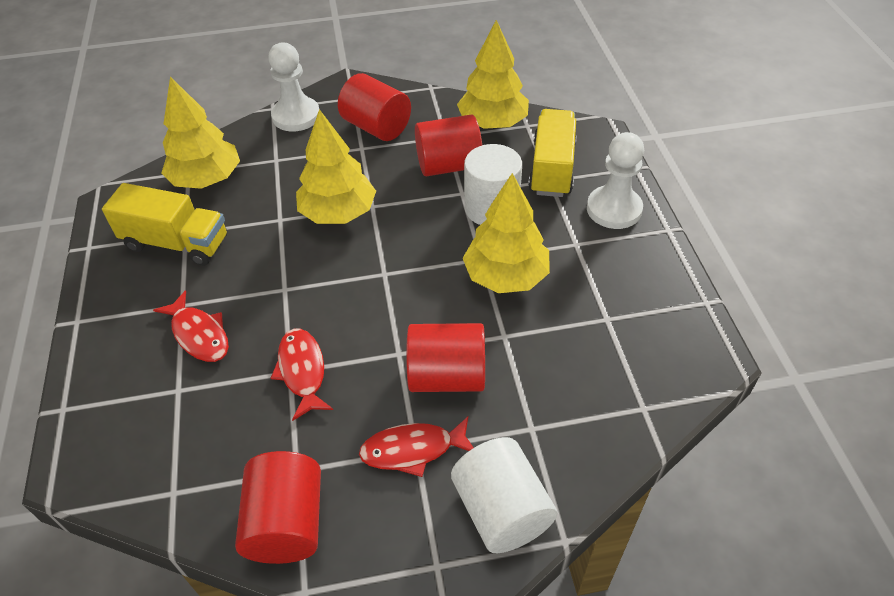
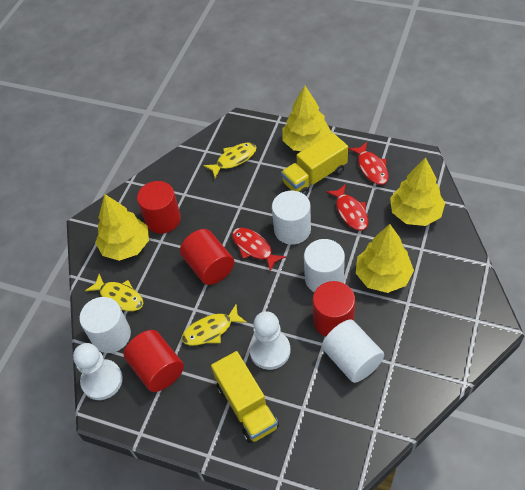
white cylinder: 2 -> 4
yellow fish: 0 -> 3

